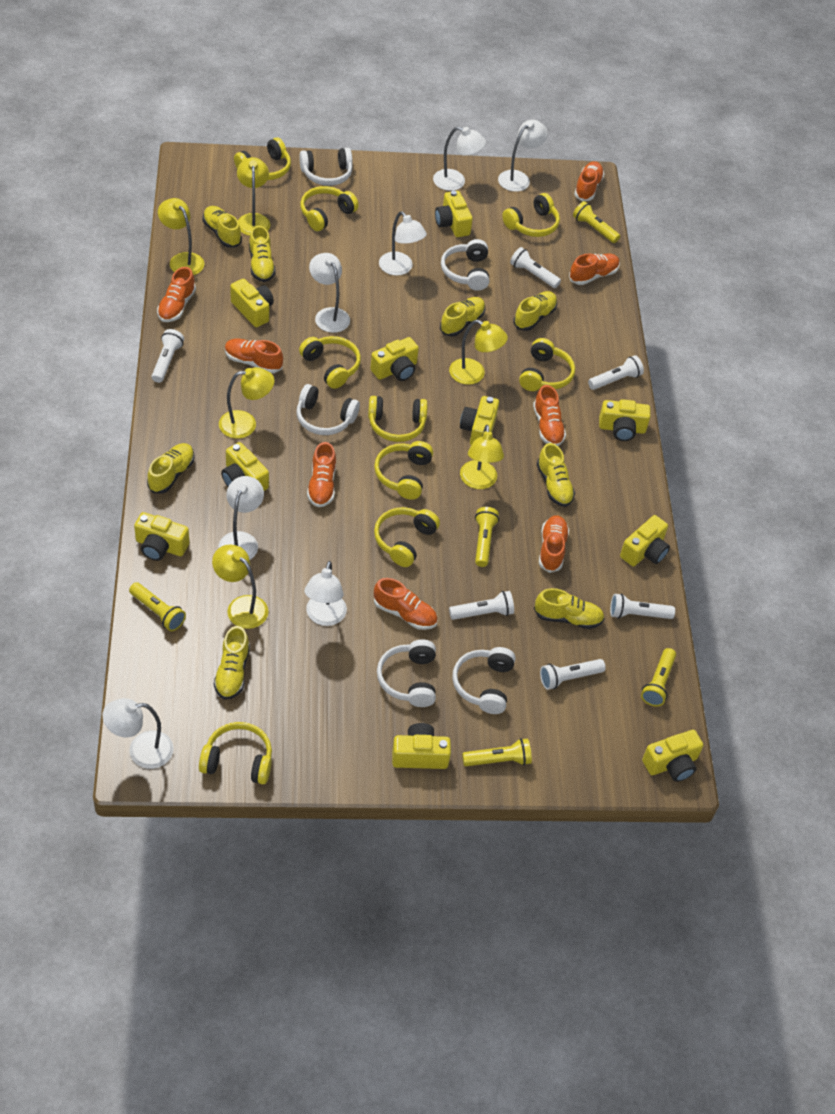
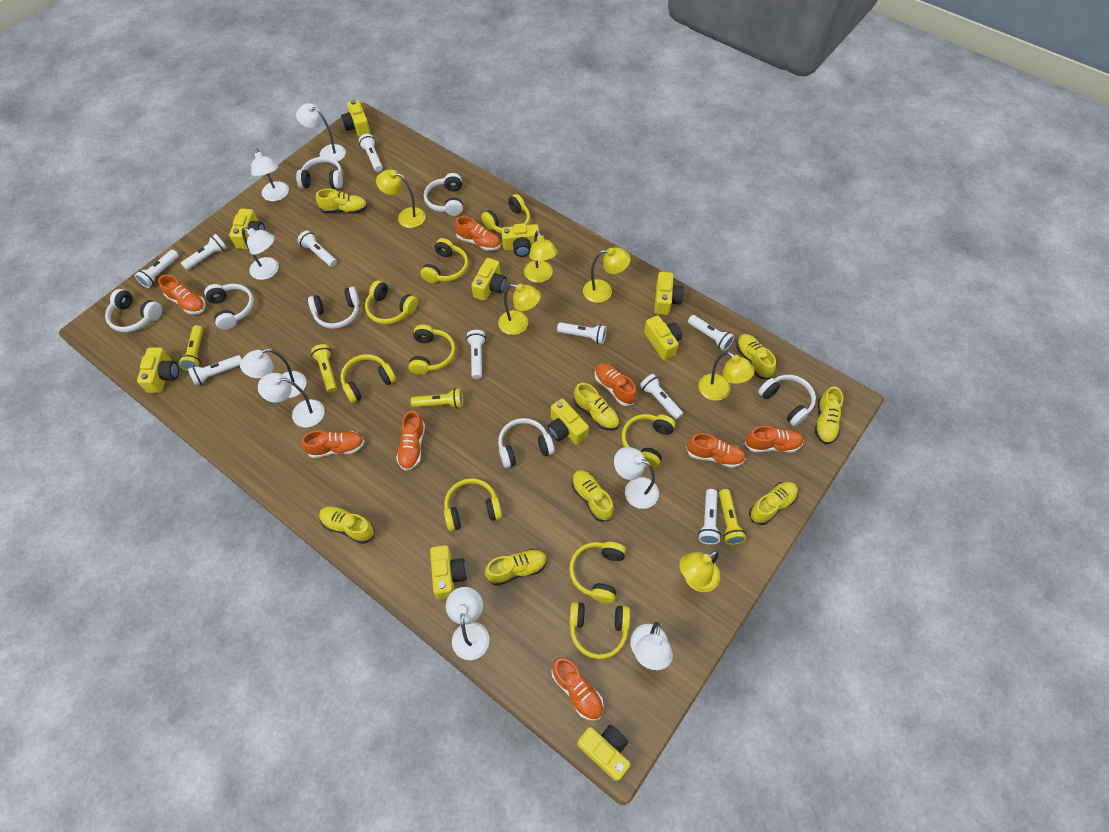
white flashlight: 6 -> 10
white headphones: 5 -> 7
white lamp: 7 -> 8
yellow flashlight: 5 -> 4

